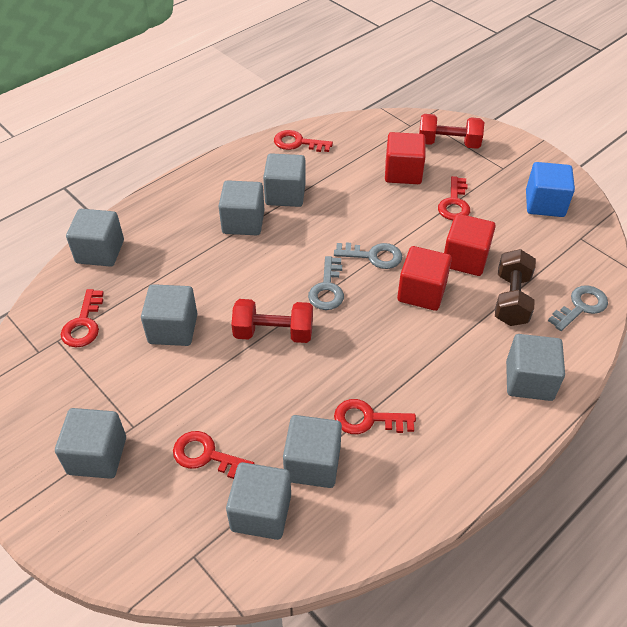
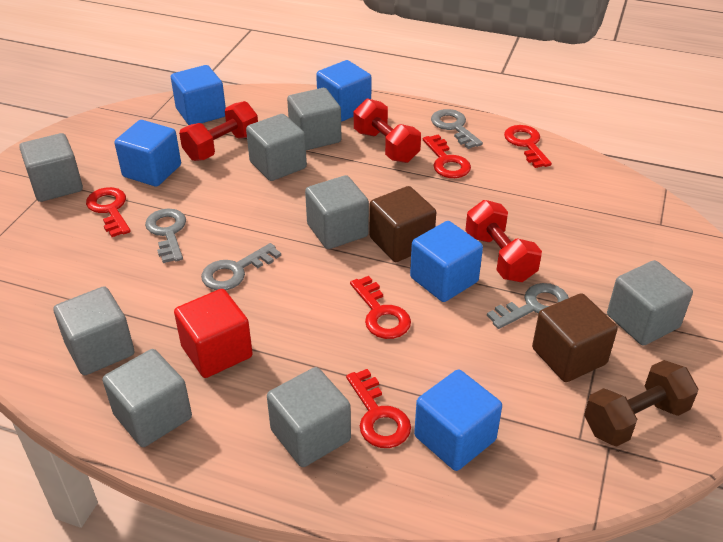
blue cube: 1 -> 5
brown cube: 0 -> 2
grey key: 3 -> 4
red cube: 3 -> 1
red dumbbell: 2 -> 3

